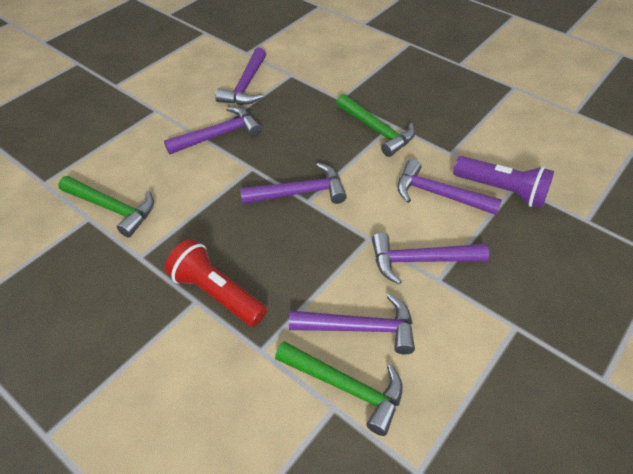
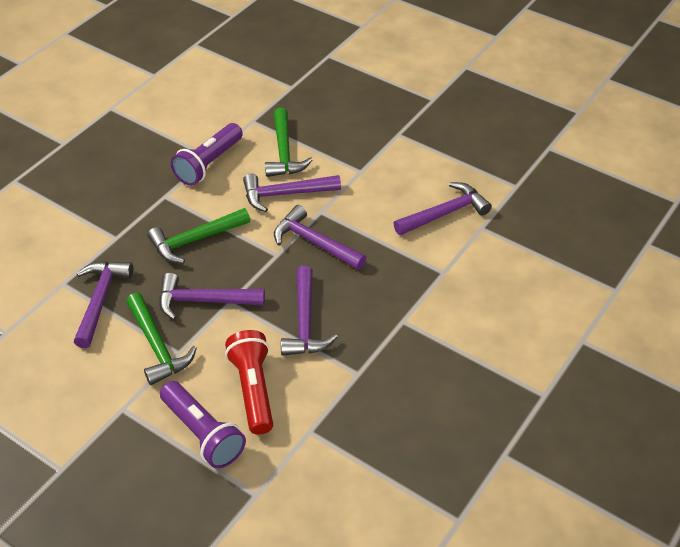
purple flashlight: 1 -> 2

